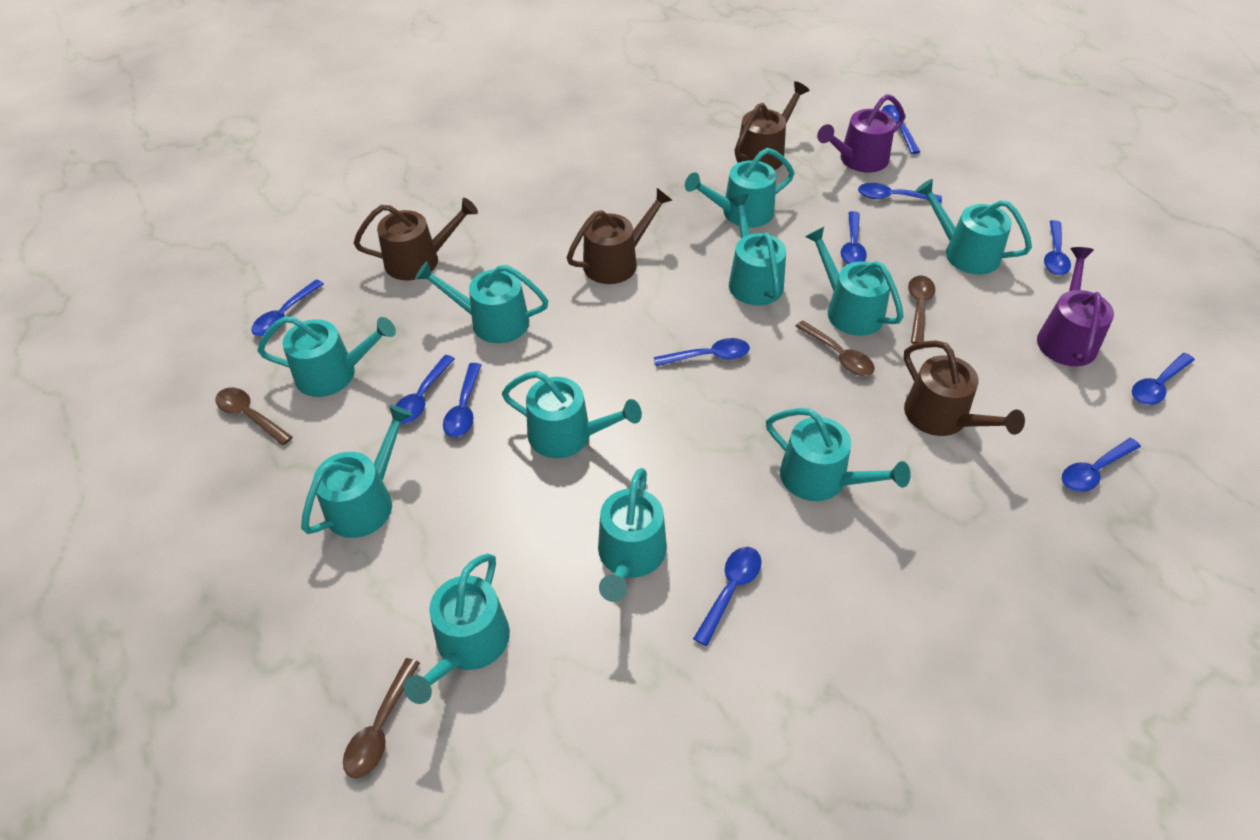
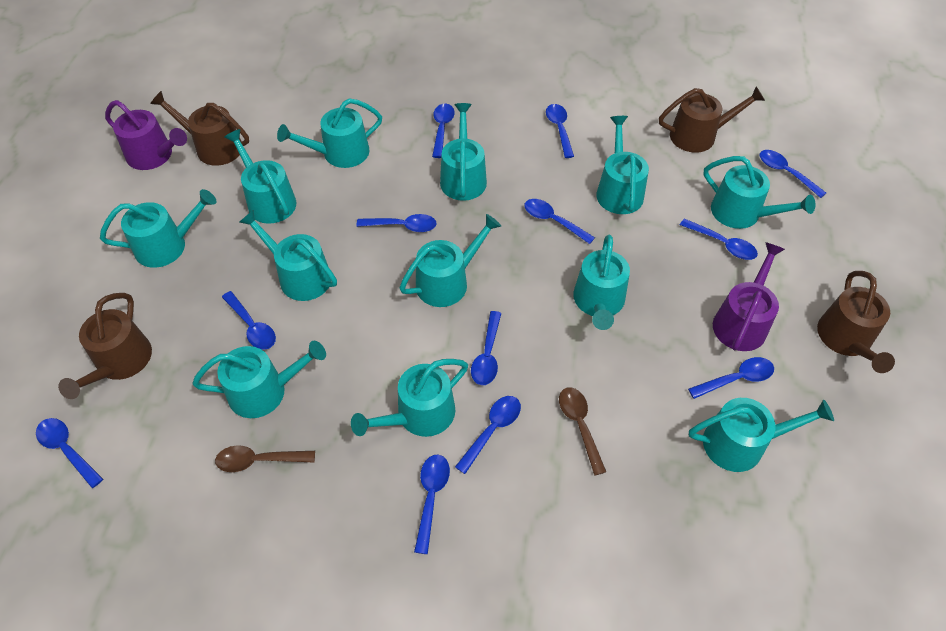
blue spoon: 11 -> 12
brown spoon: 4 -> 2
turquoise watering can: 11 -> 12

